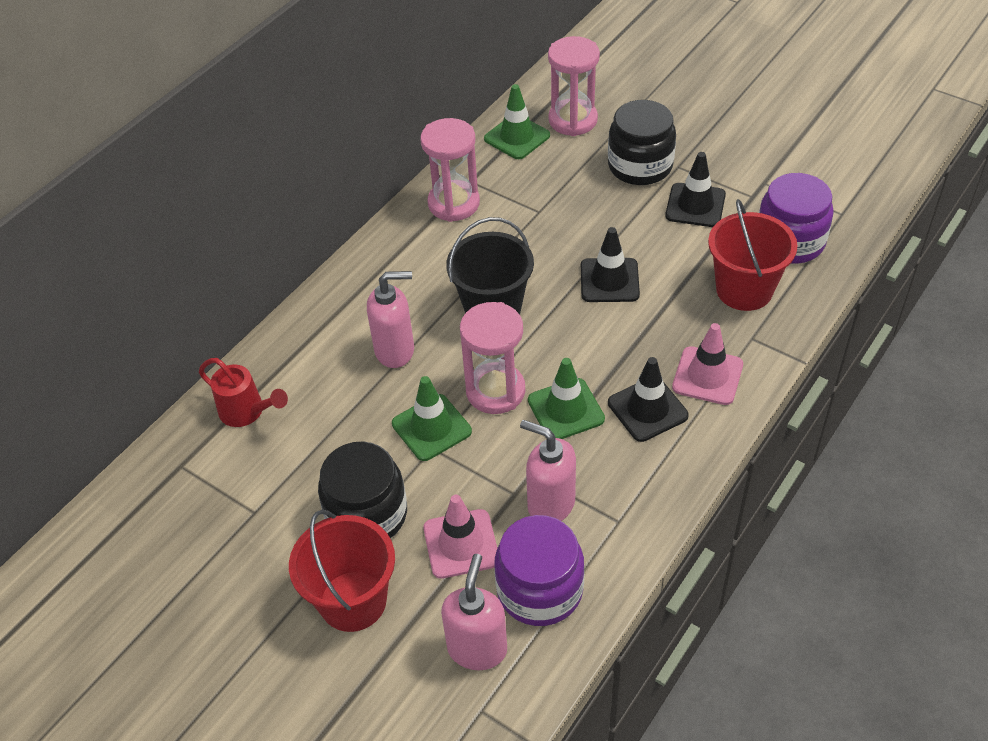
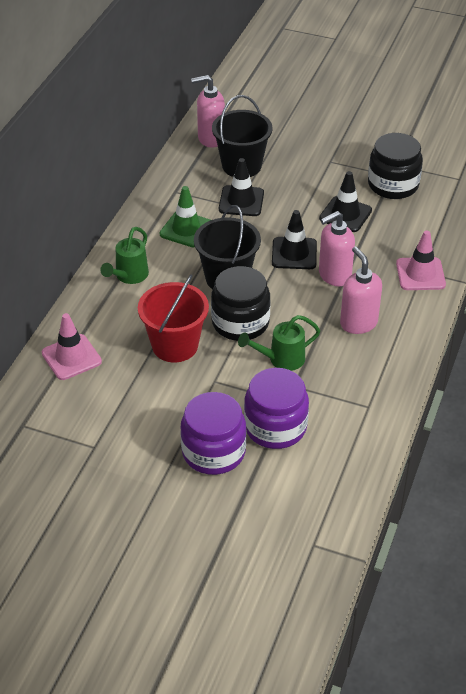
black bucket: 1 -> 2
green traffic cone: 3 -> 1
green watering can: 0 -> 2
pink hourglass: 3 -> 0
red bucket: 2 -> 1
red watering can: 1 -> 0

